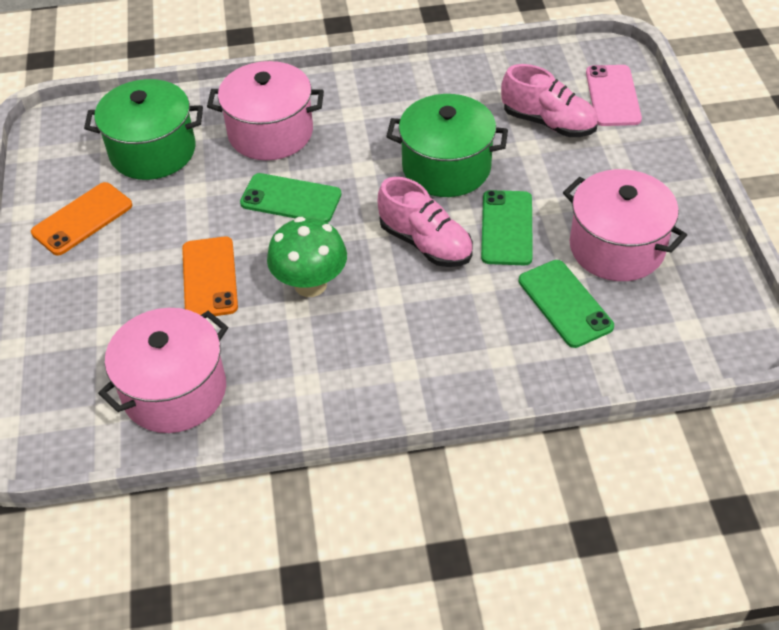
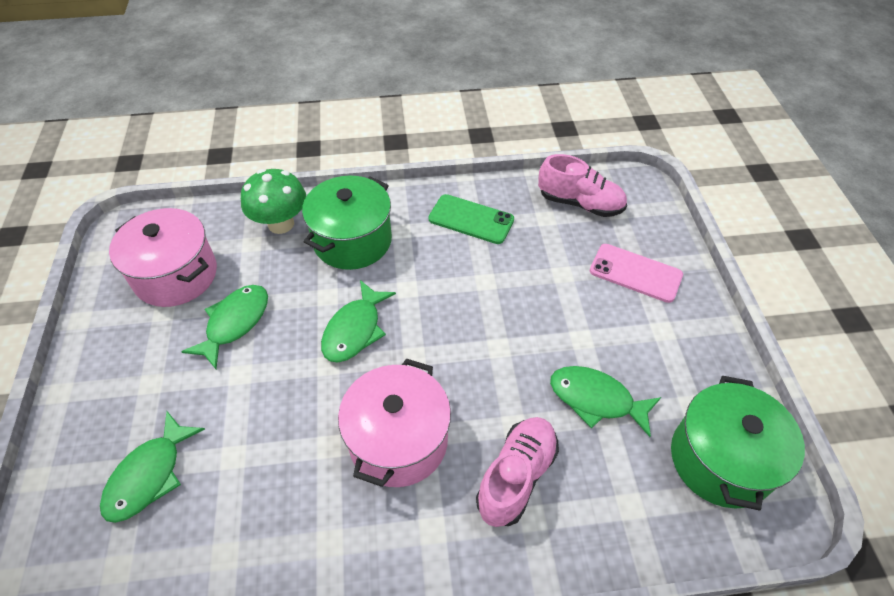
green fish: 0 -> 4
green phone: 3 -> 1
orange phone: 2 -> 0
pink pot: 3 -> 2

